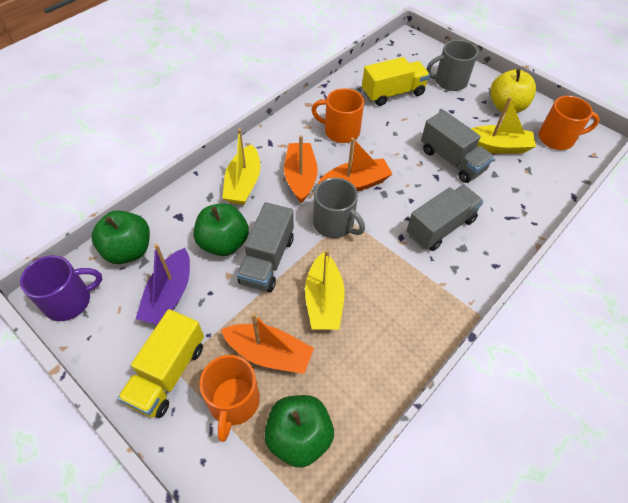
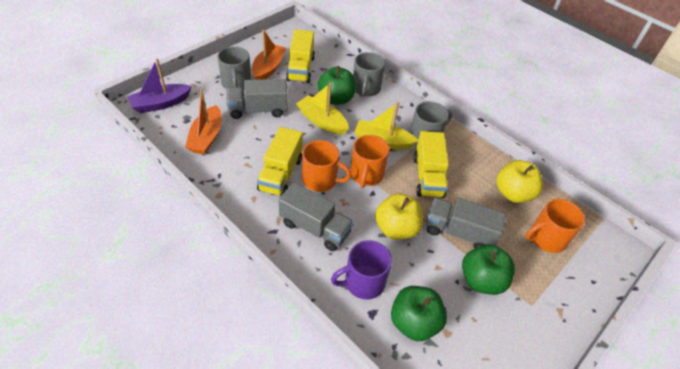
grey mug: 2 -> 3
orange boat: 3 -> 2
yellow apple: 1 -> 2
yellow boat: 3 -> 2
yellow truck: 2 -> 3

